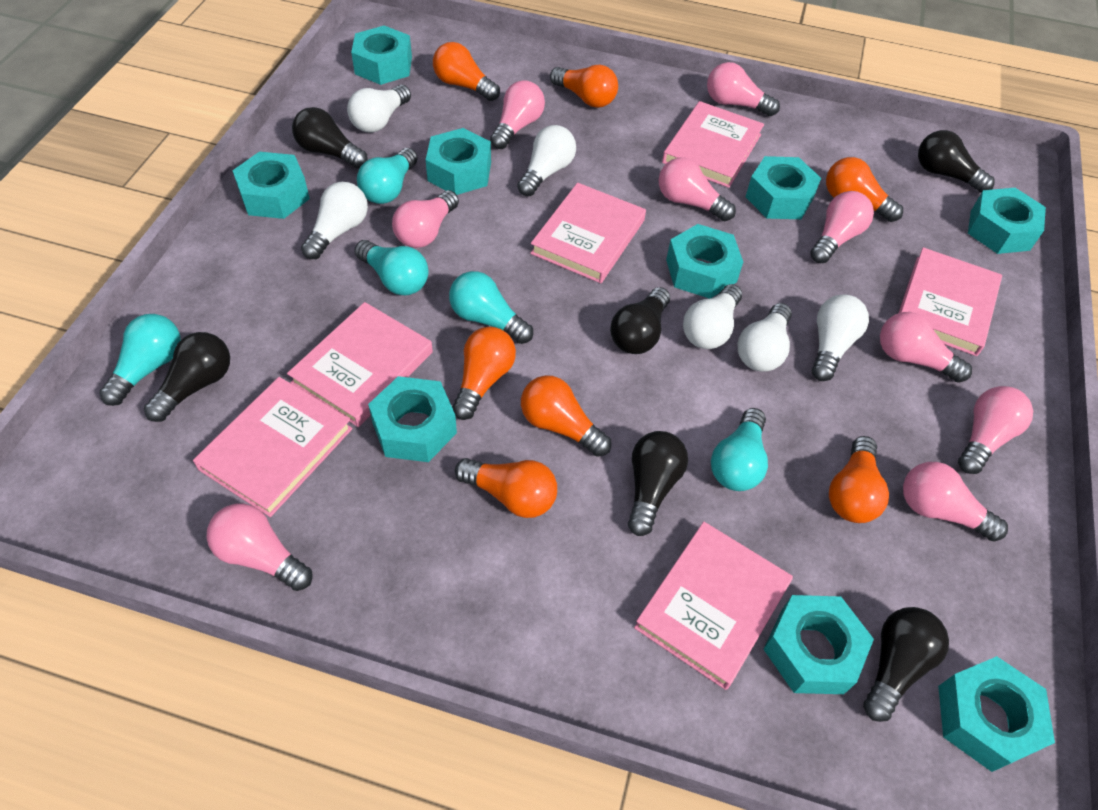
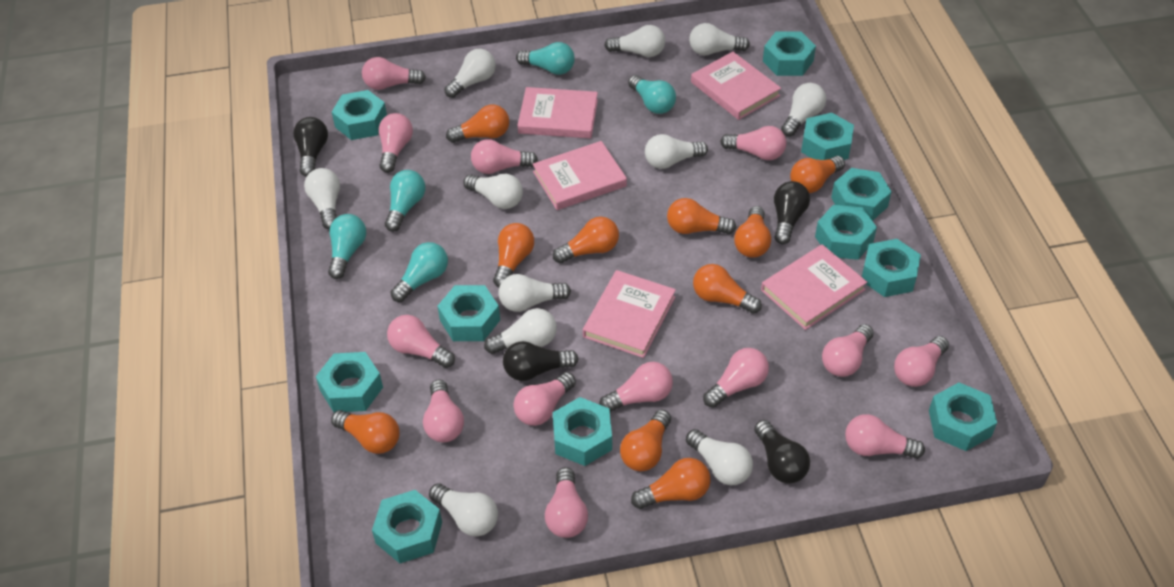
black light bulb: 6 -> 4
orange light bulb: 7 -> 10
pink book: 6 -> 5
pink light bulb: 9 -> 13
turquoise nut: 9 -> 11
white light bulb: 6 -> 11

